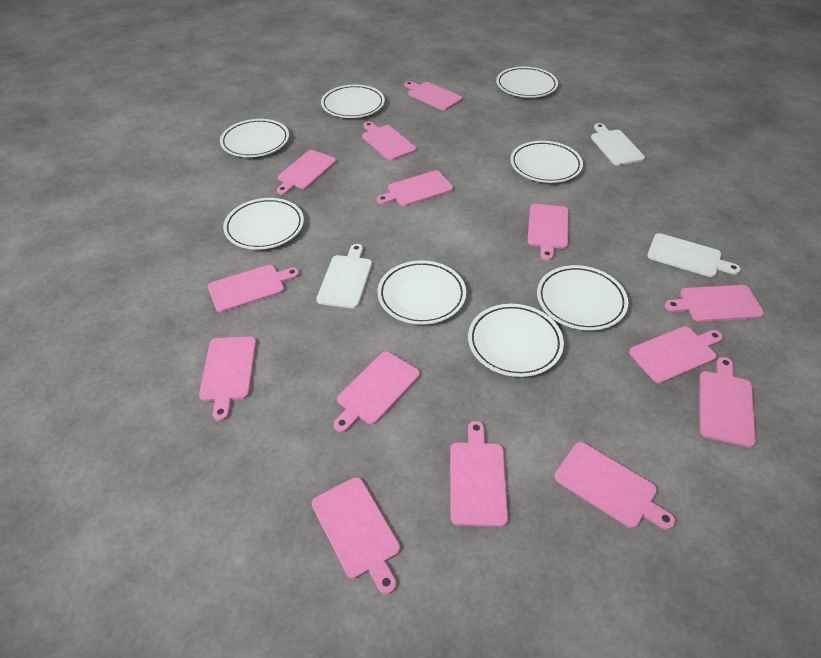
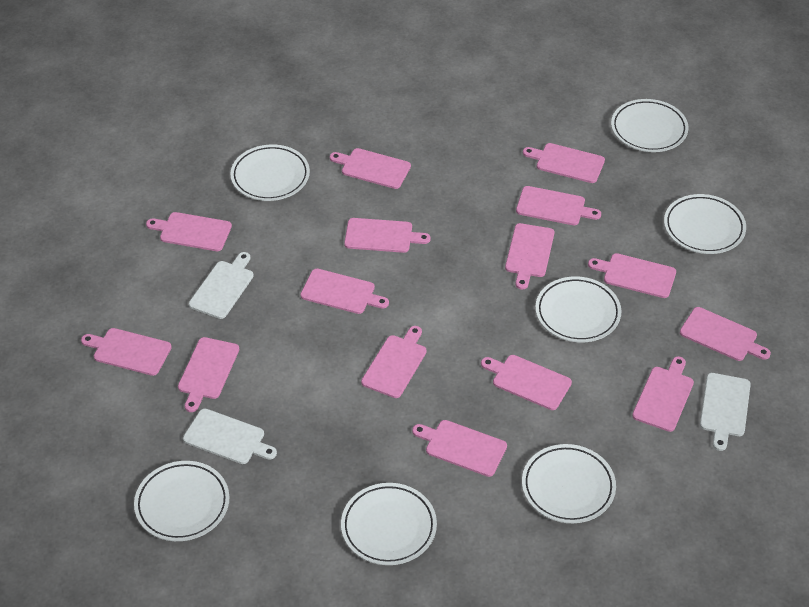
pink cutting board: 14 -> 15
white plate: 8 -> 7

